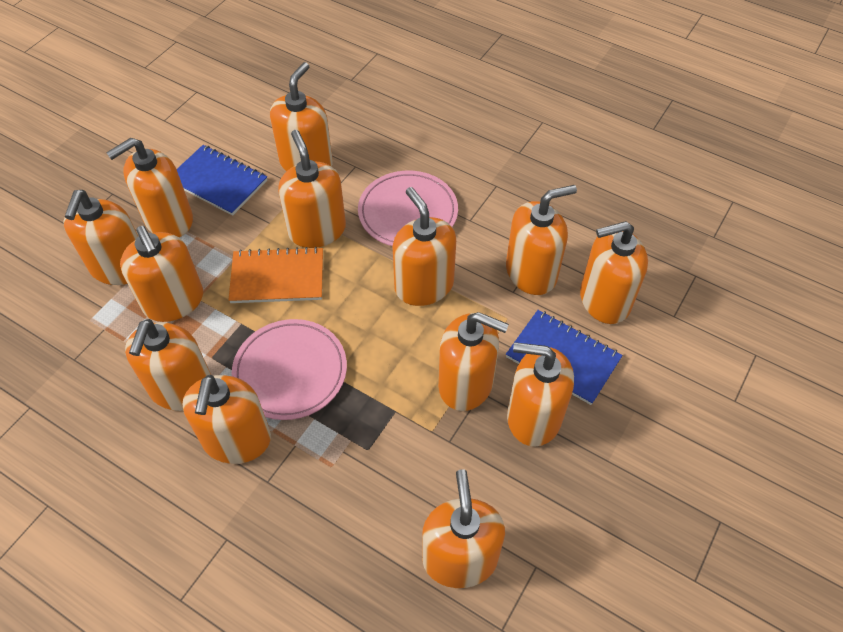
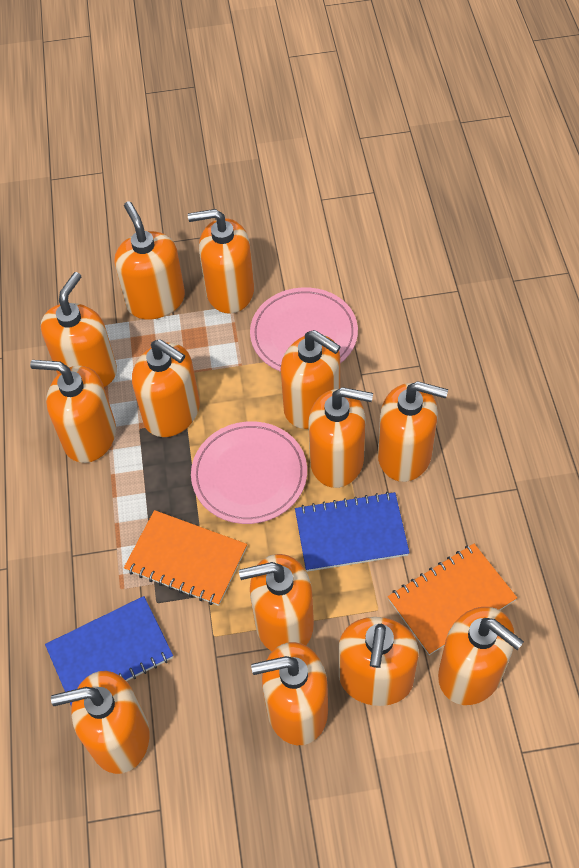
orange notebook: 1 -> 2

